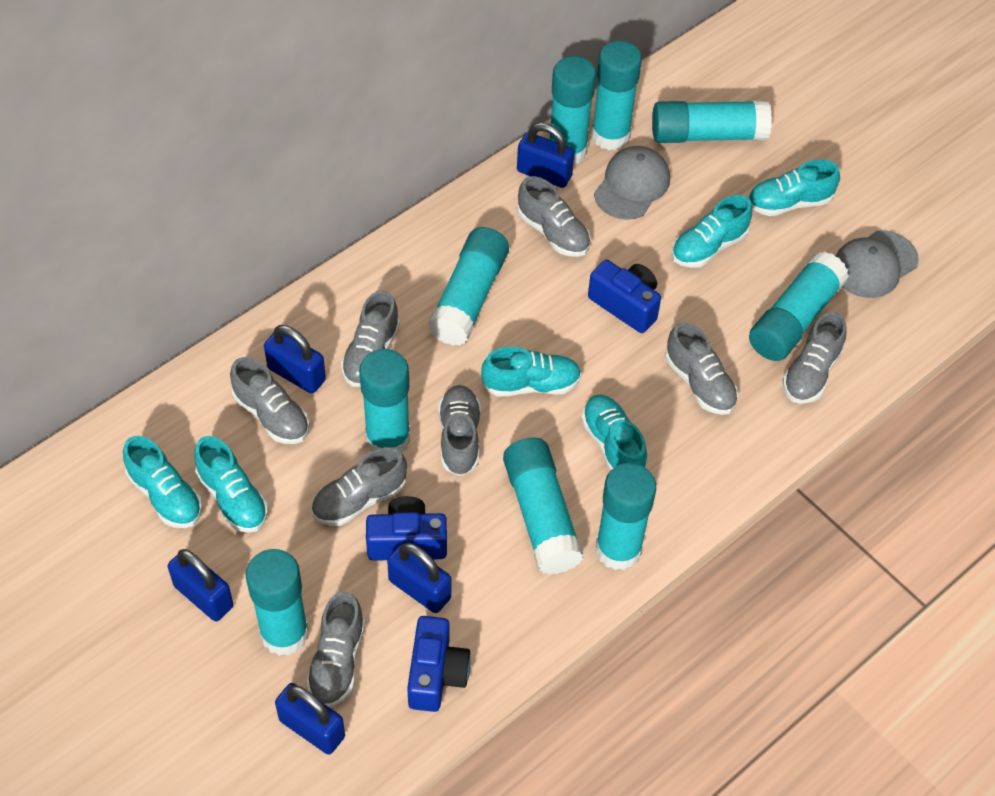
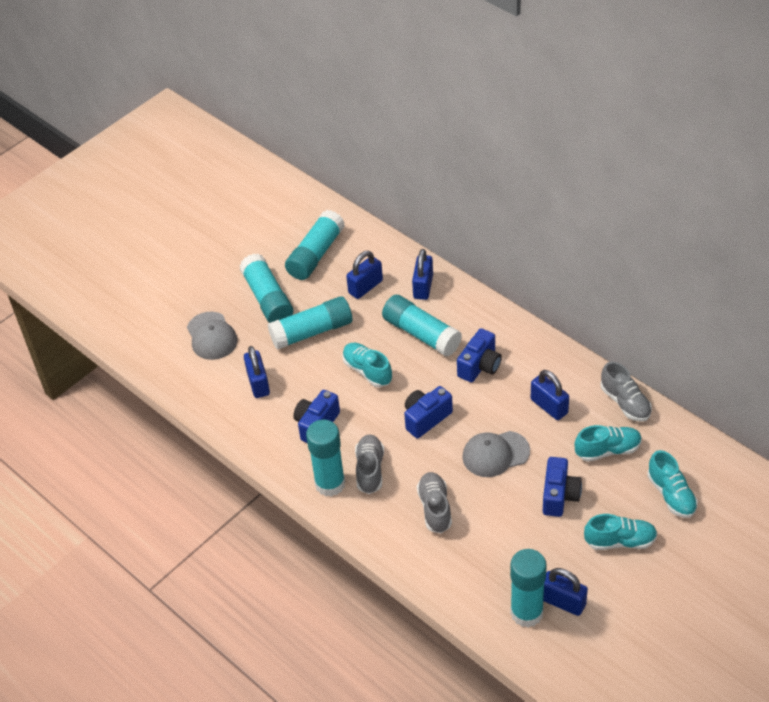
blue camera: 3 -> 4
grey shoe: 8 -> 3
turquoise glue stick: 9 -> 6
turquoise shoe: 6 -> 4

